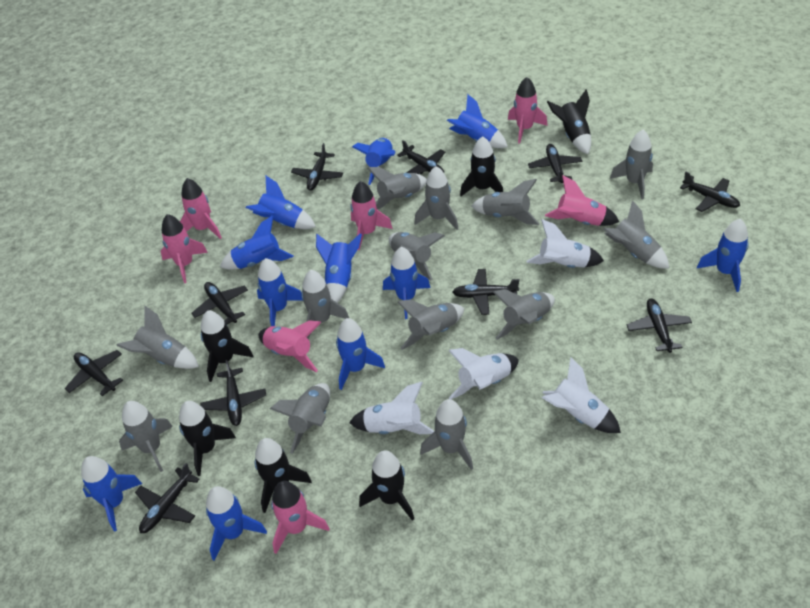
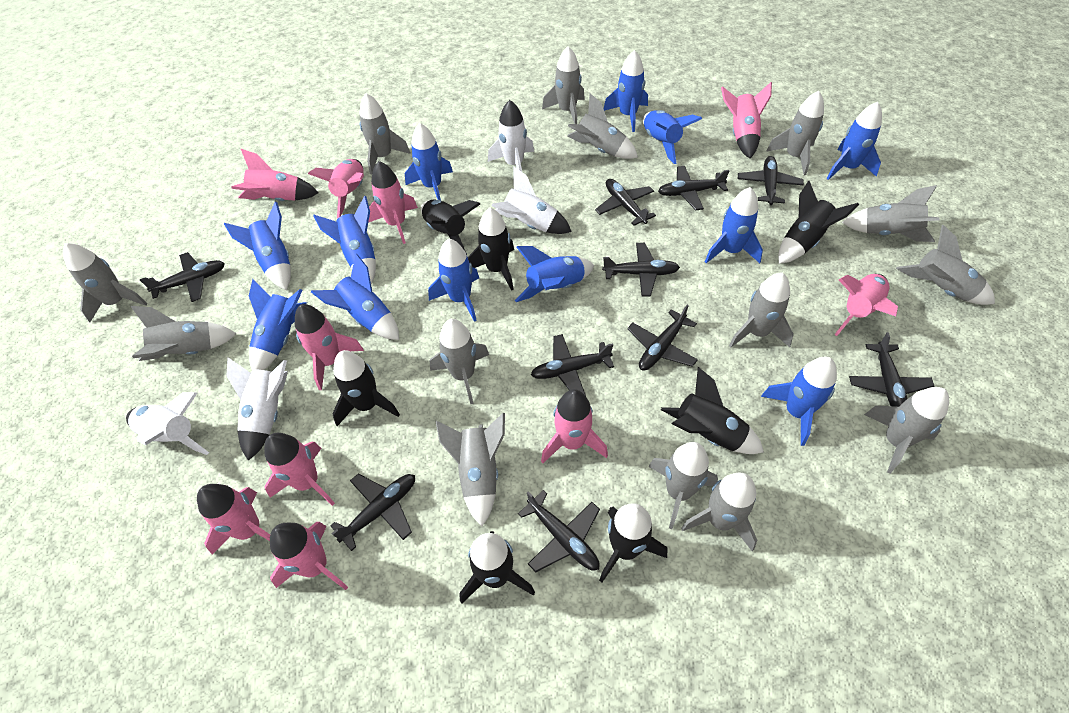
black rocket: 6 -> 7
blue rocket: 11 -> 12
grey rocket: 13 -> 14
pink rocket: 7 -> 10

